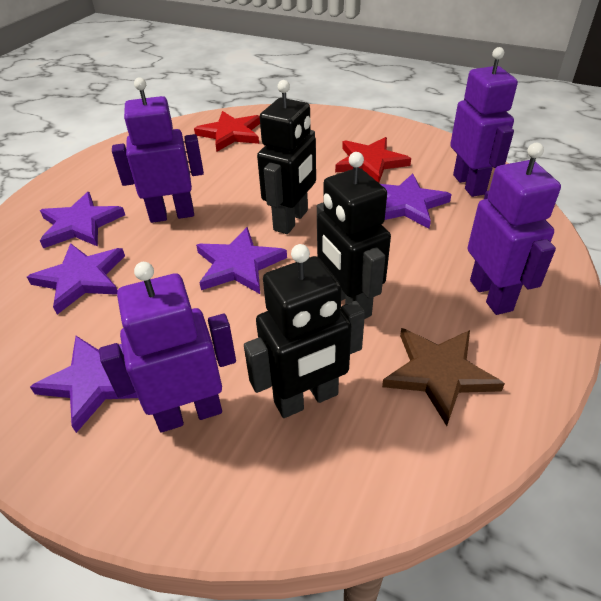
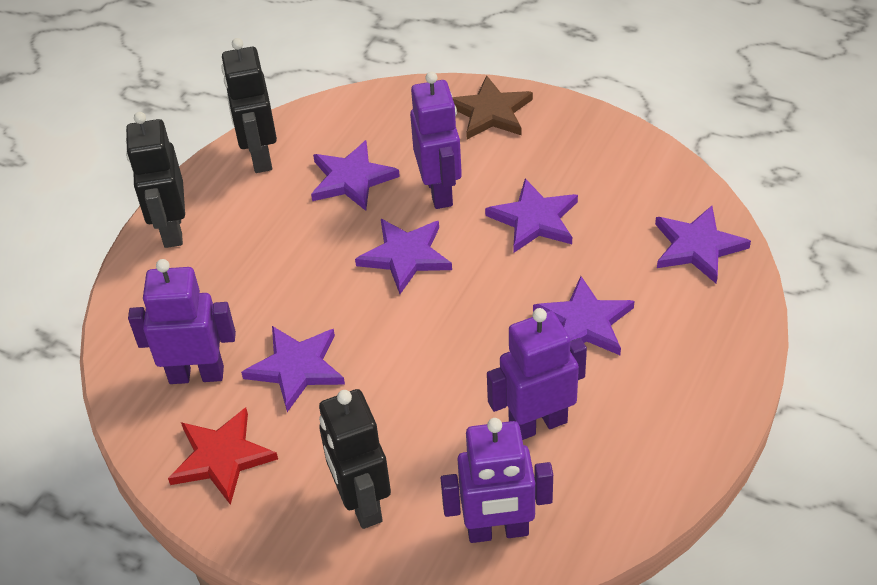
purple star: 5 -> 6
red star: 2 -> 1

